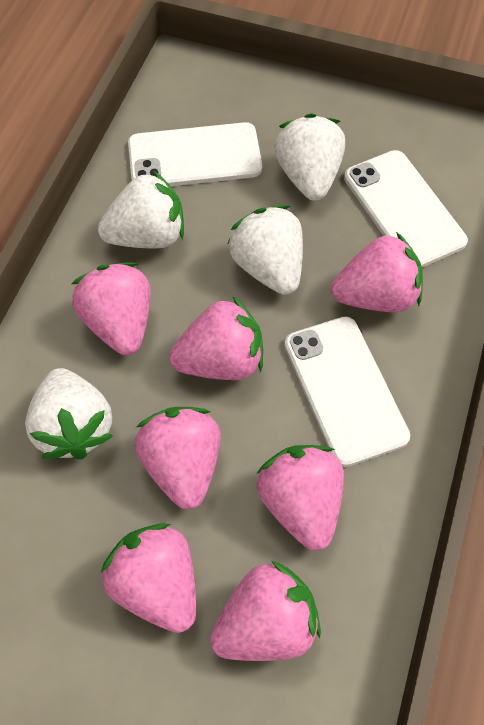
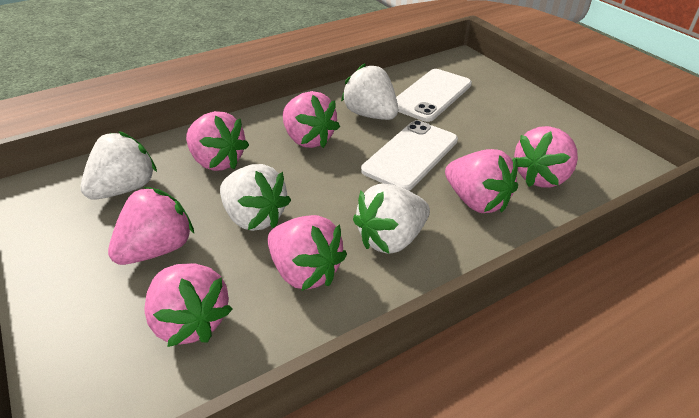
white phone: 3 -> 2

